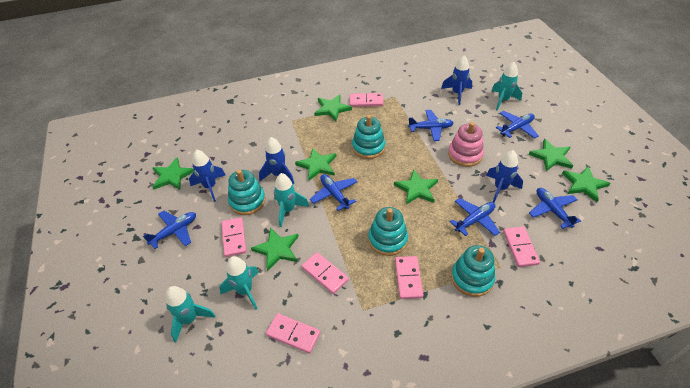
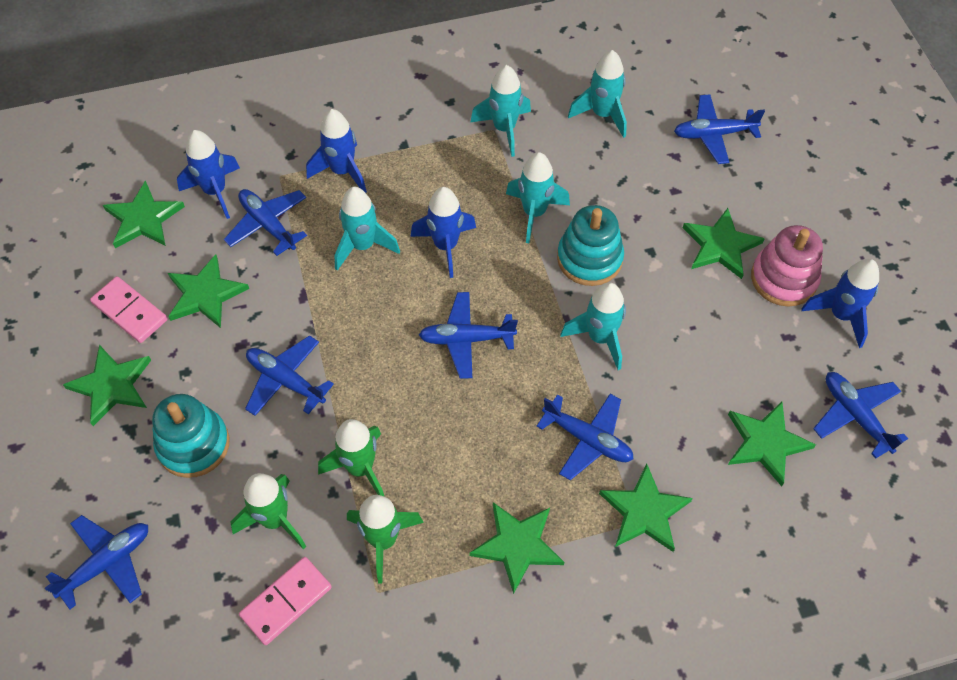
blue plane: 6 -> 7
green rocket: 0 -> 3
pink domino: 6 -> 2
turquoise rocket: 4 -> 5
turquoise stacking toy: 4 -> 2

